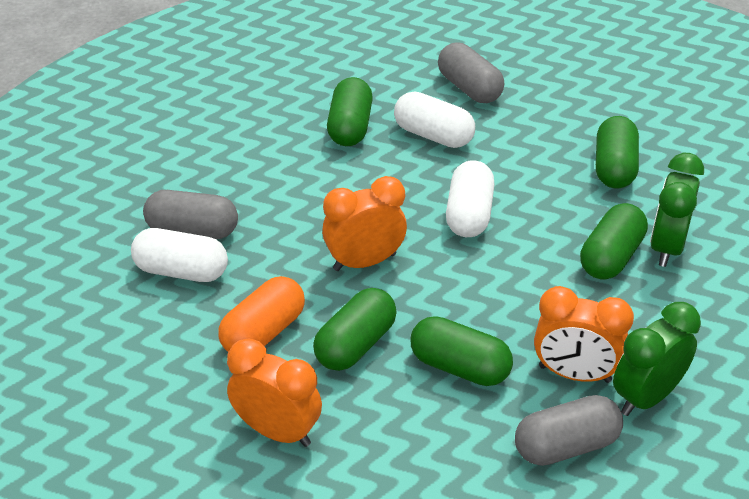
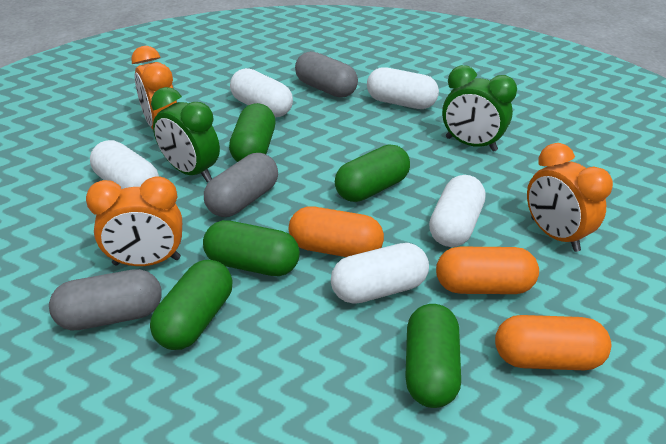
orange capsule: 1 -> 3
white capsule: 3 -> 5

